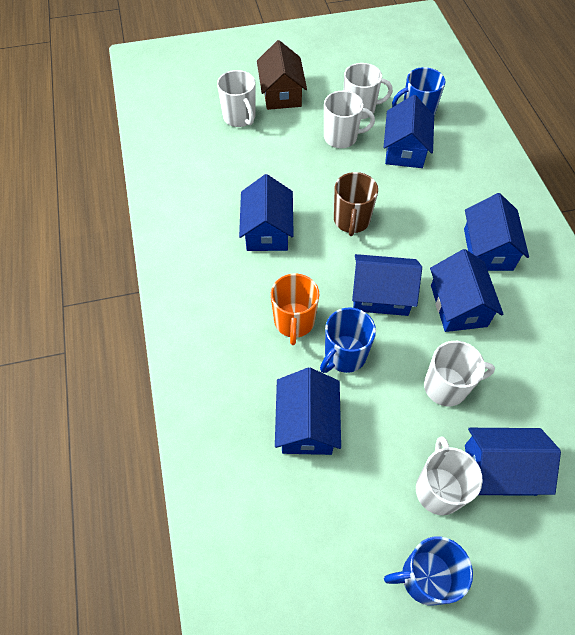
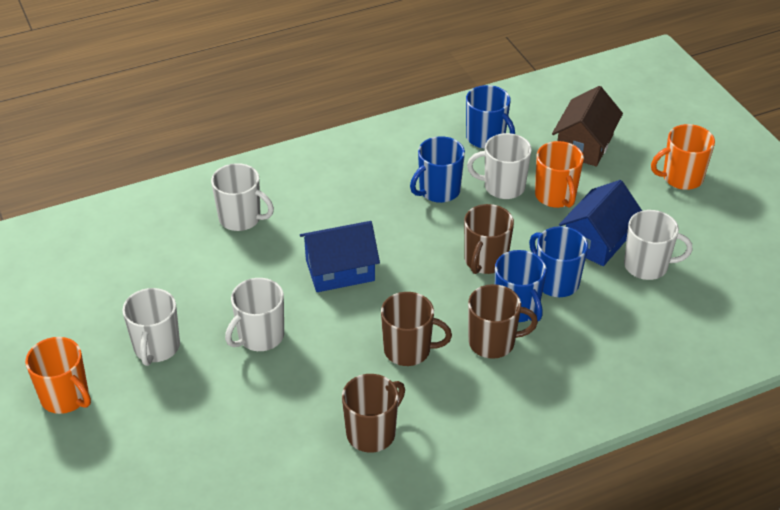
blue house: 7 -> 2
blue mug: 3 -> 4
brown mug: 1 -> 4
orange mug: 1 -> 3

